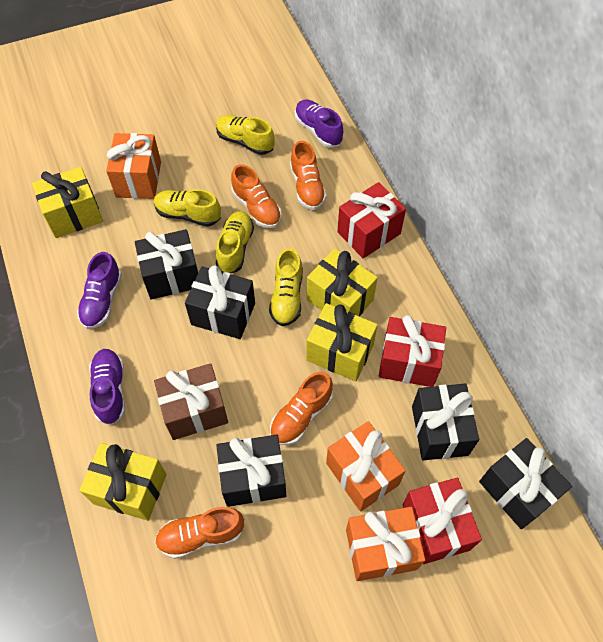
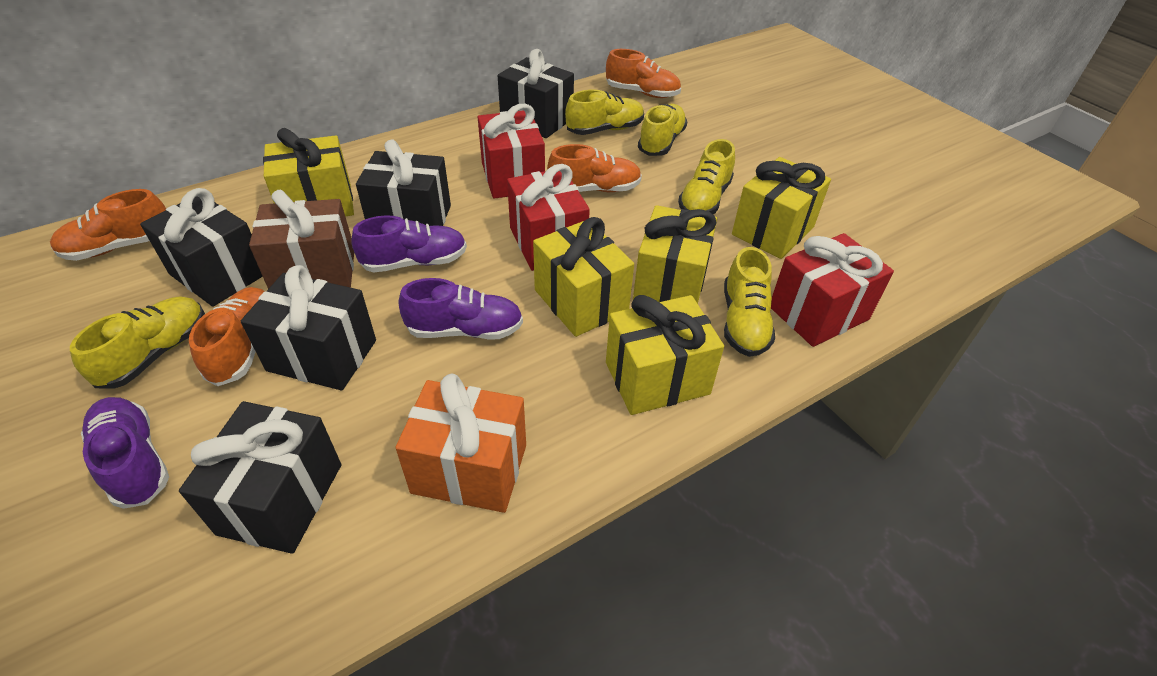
orange gift: 3 -> 1
yellow gift: 4 -> 5
yellow shoe: 4 -> 5

